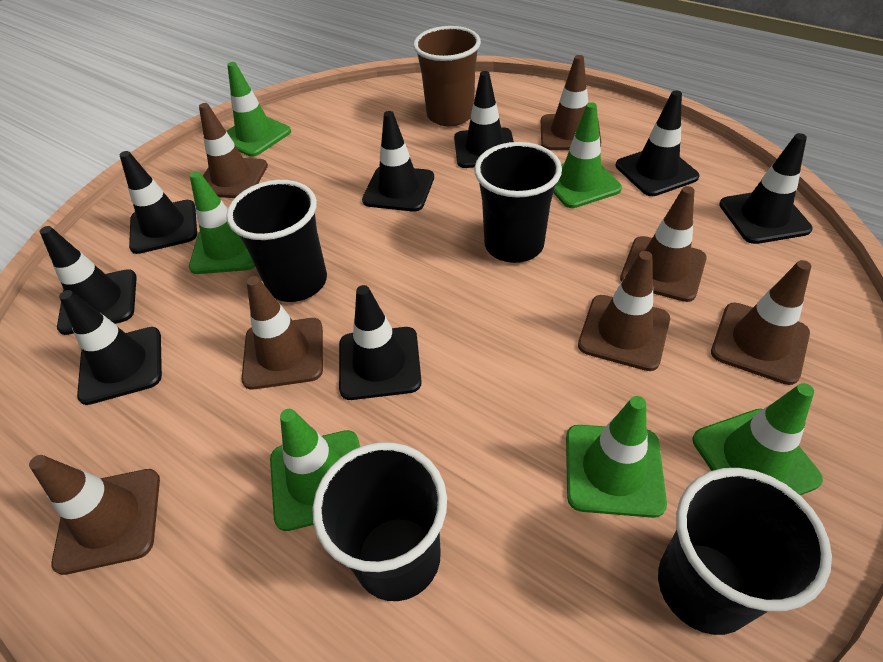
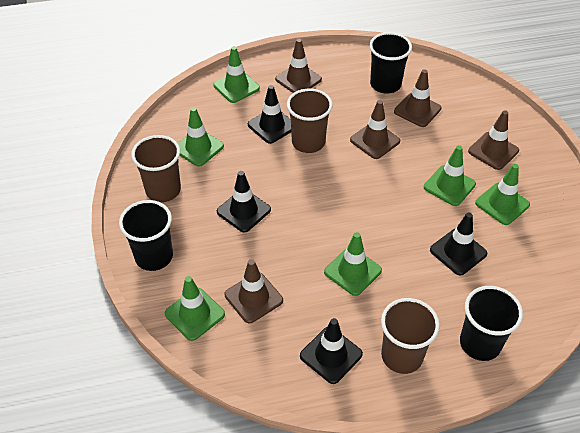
black cup: 4 -> 3
black traffic cone: 8 -> 4
brown cup: 1 -> 3
brown traffic cone: 7 -> 5

